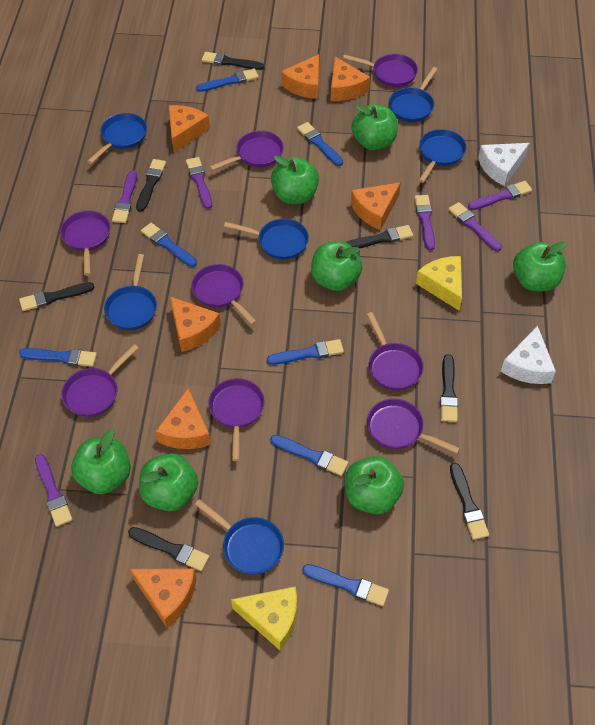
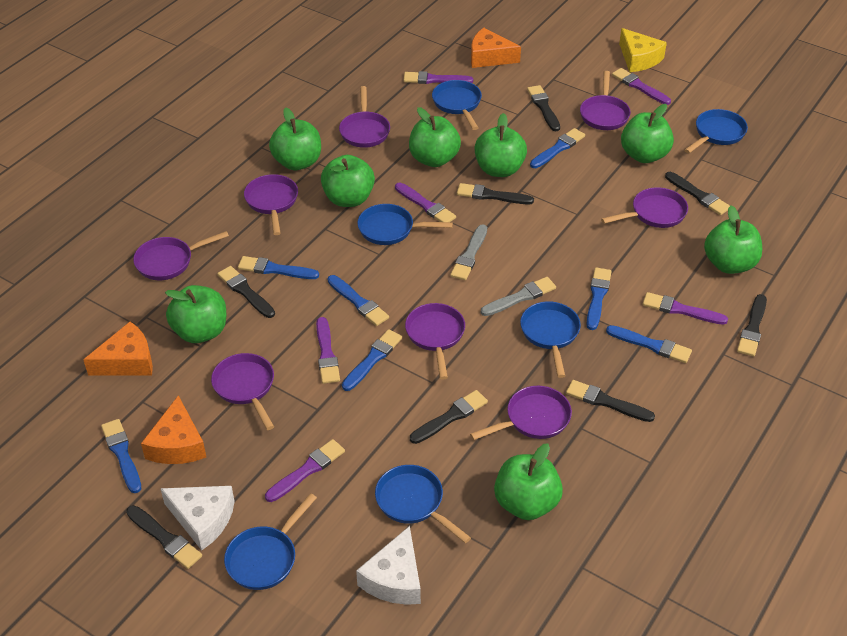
black brush: 7 -> 8
green apple: 7 -> 8
grey brush: 0 -> 2
orange cheese: 7 -> 3
yellow cheese: 2 -> 1

